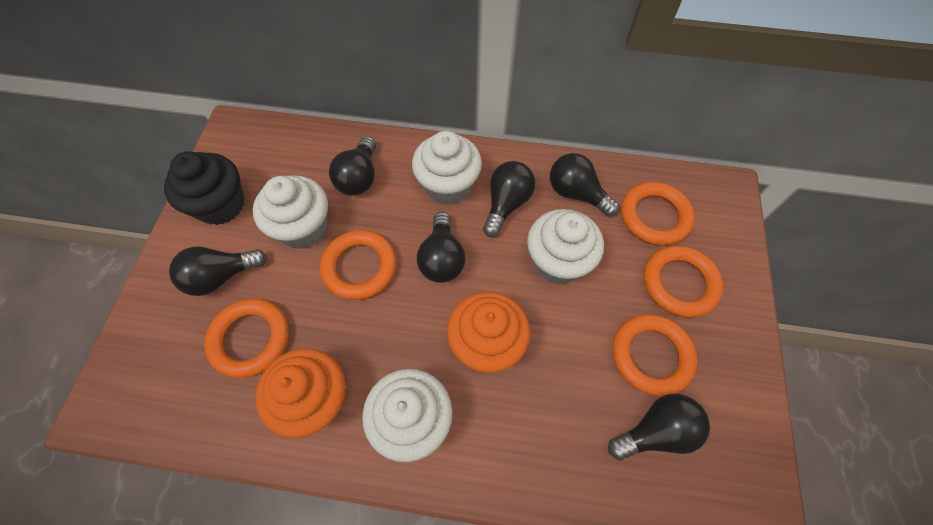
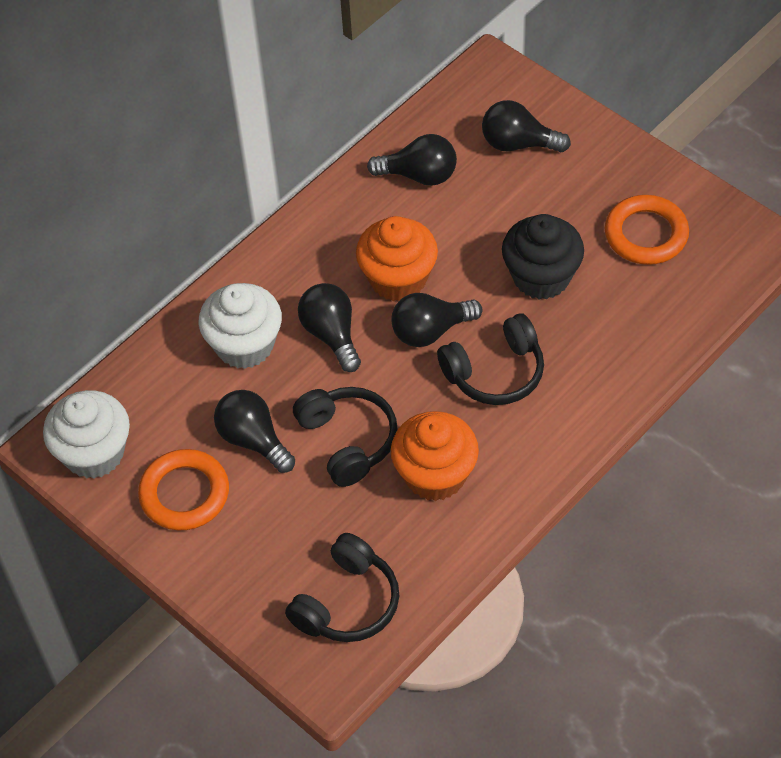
black headphones: 0 -> 3
black light bulb: 6 -> 5
orange ring: 5 -> 2
white cupcake: 4 -> 2

